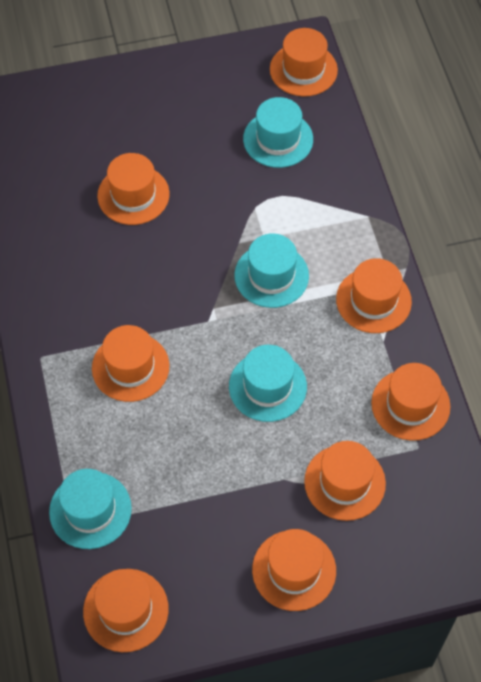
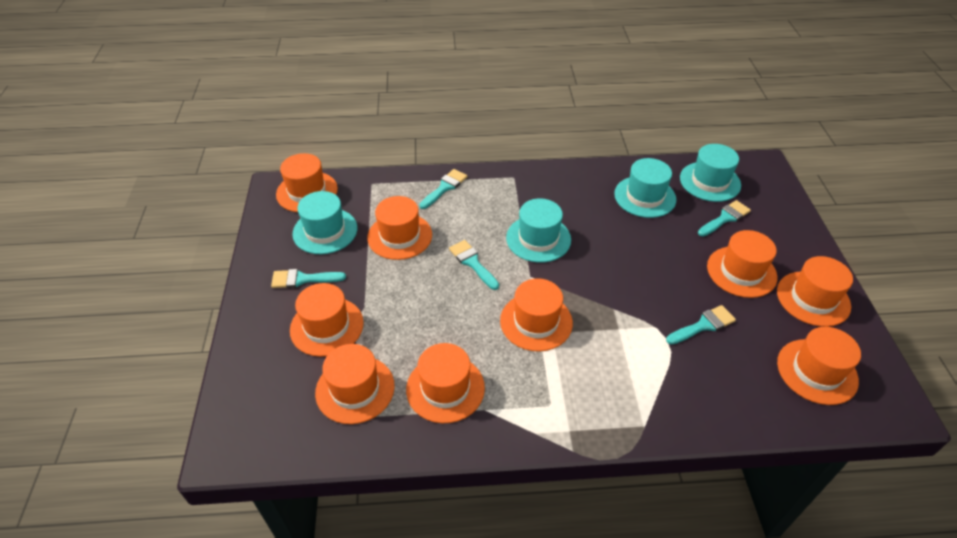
orange hat: 8 -> 9
turquoise brush: 0 -> 5

